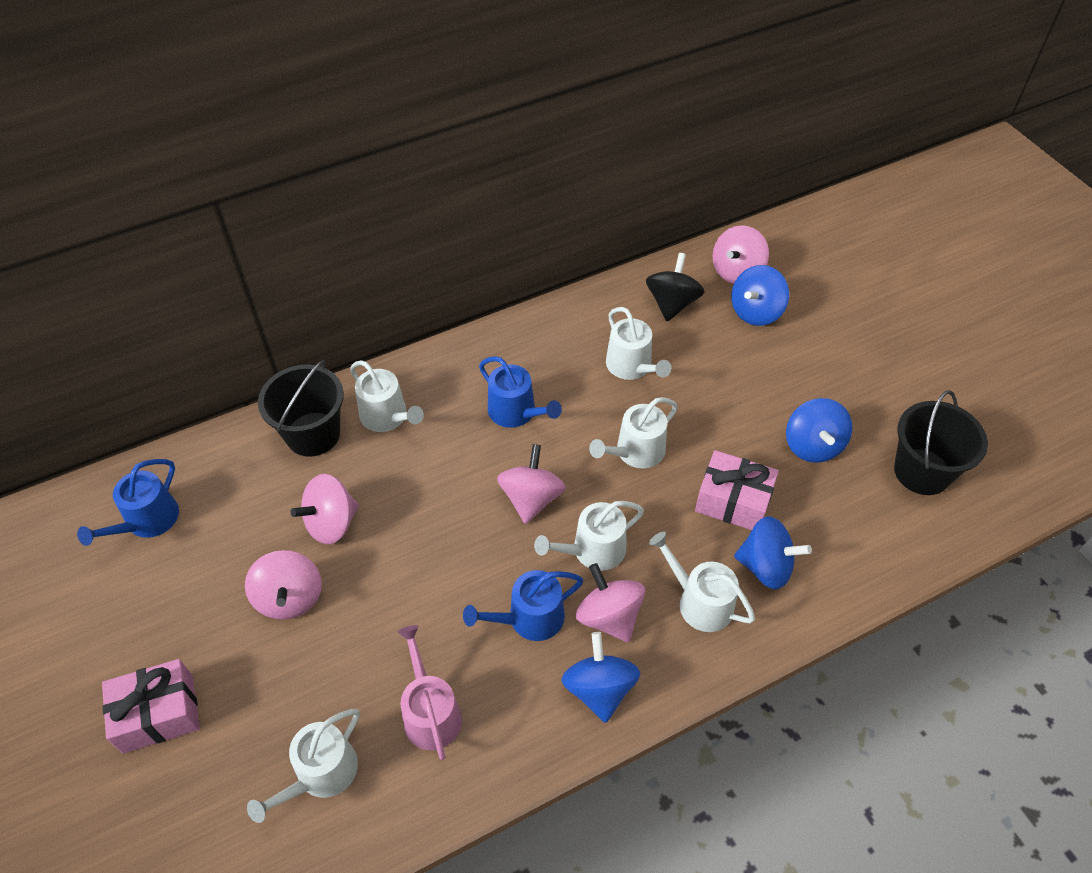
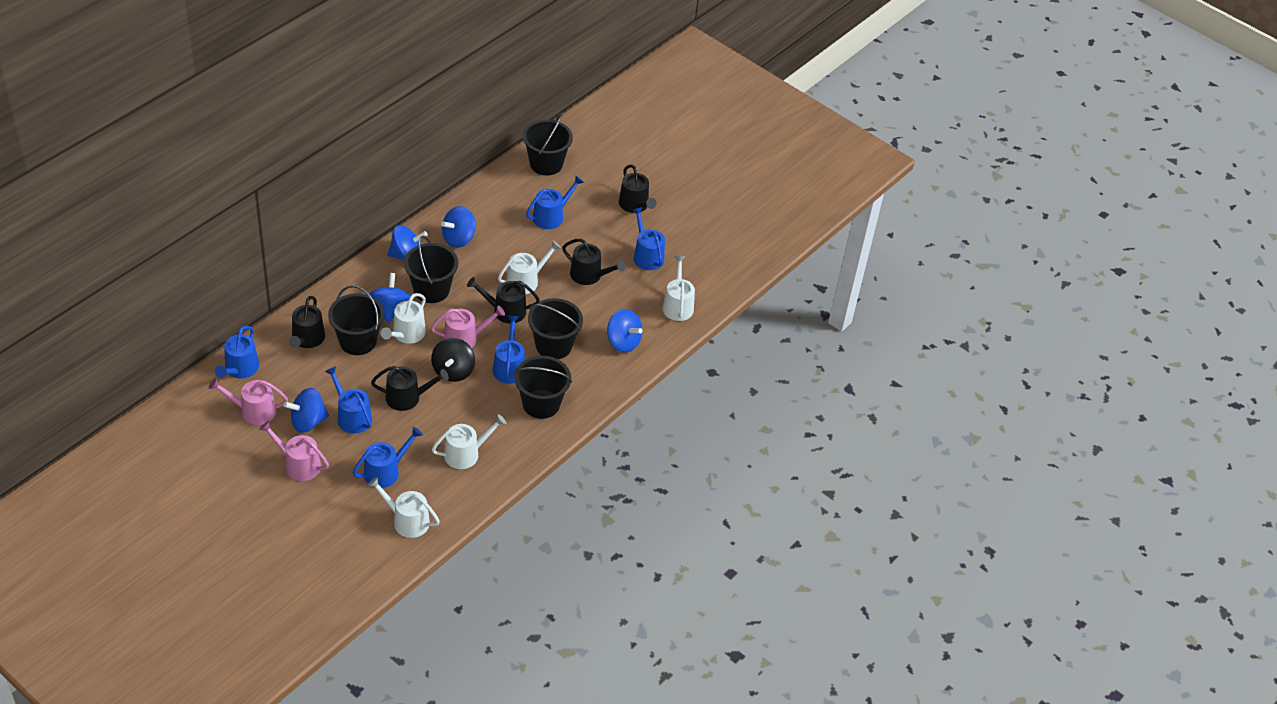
black bucket: 2 -> 5
black watering can: 0 -> 5
blue spinning top: 4 -> 5
blue watering can: 3 -> 6
pink gift: 2 -> 0
pink spinning top: 5 -> 0
pink watering can: 1 -> 3
white watering can: 6 -> 5

